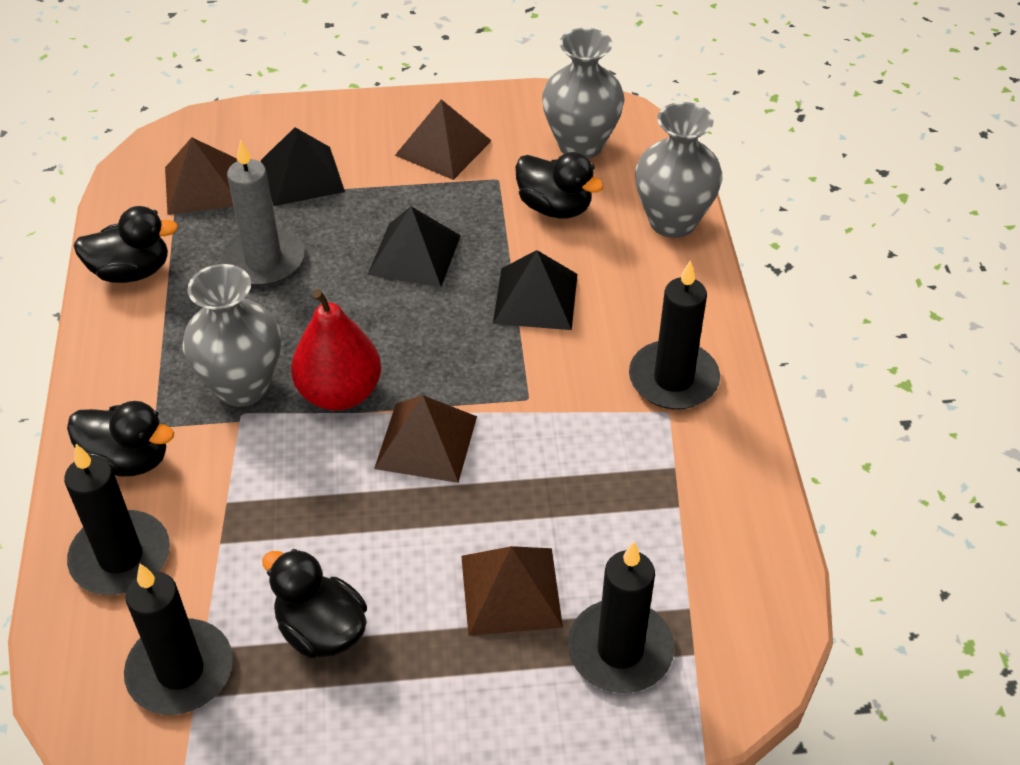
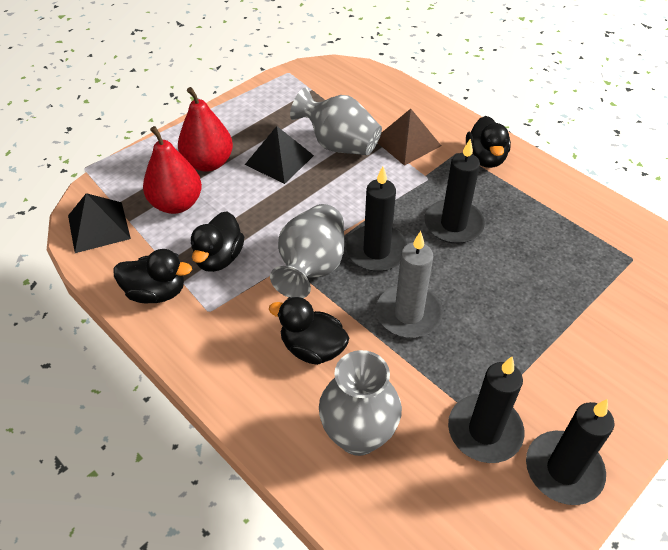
black pyramid: 3 -> 2
brown pyramid: 4 -> 1
red pear: 1 -> 2

